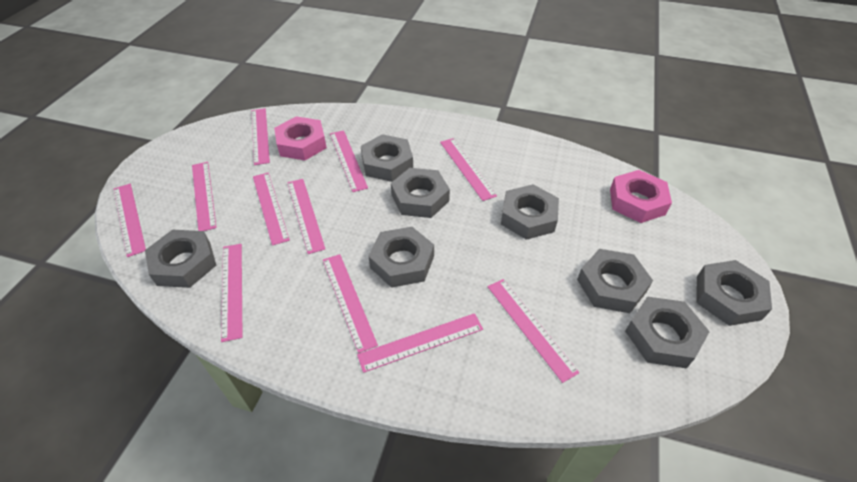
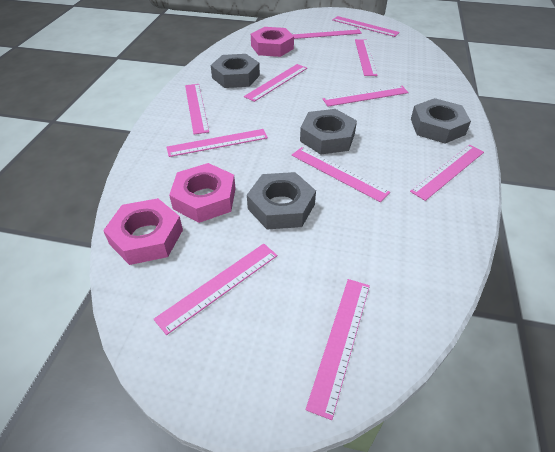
grey nut: 8 -> 4
pink nut: 2 -> 3

